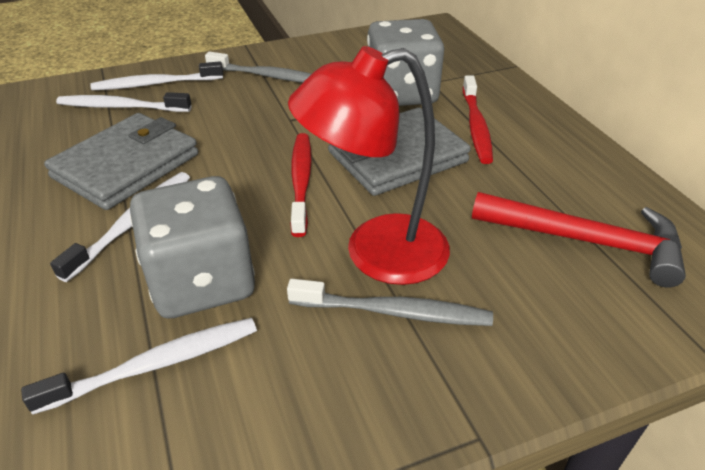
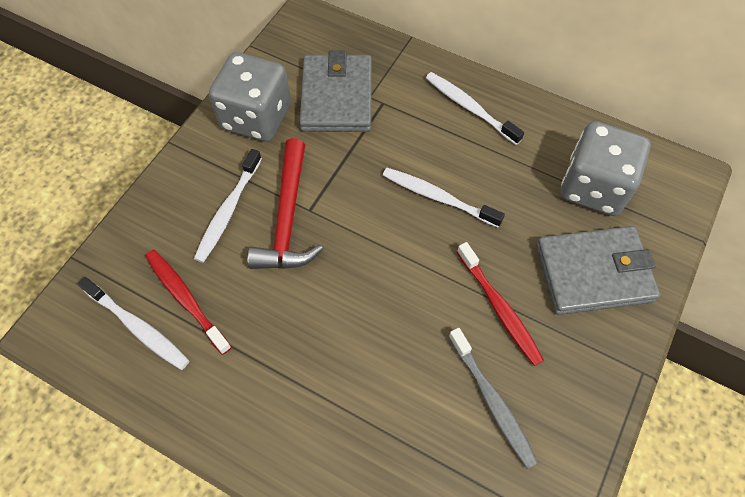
grey toothbrush: 2 -> 1
red lamp: 1 -> 0

